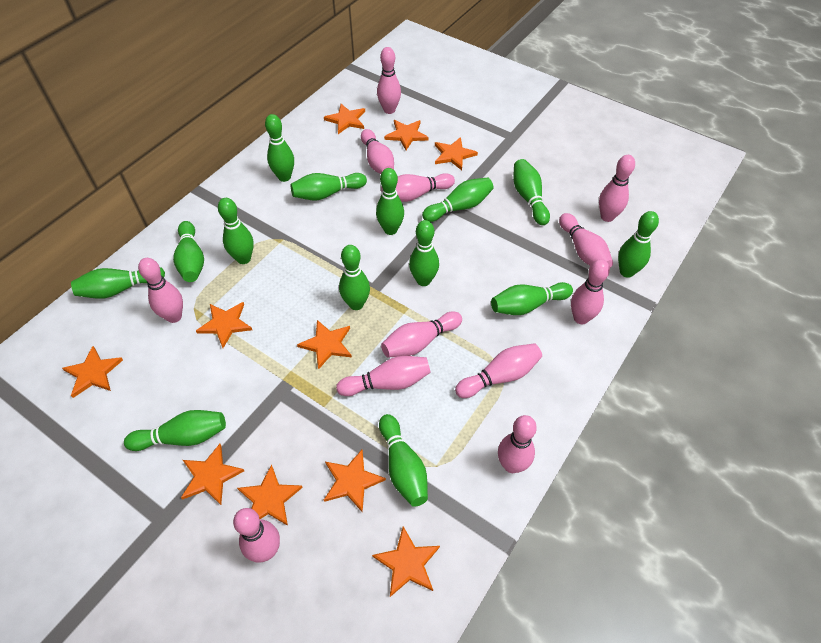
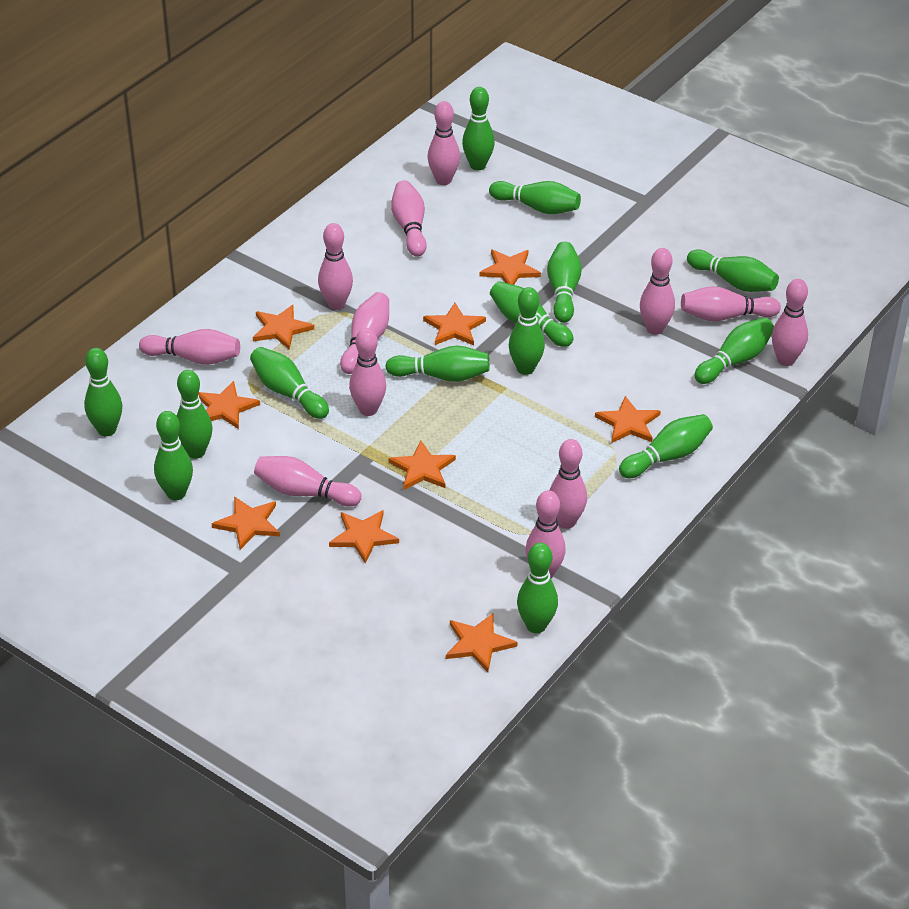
orange star: 10 -> 9

